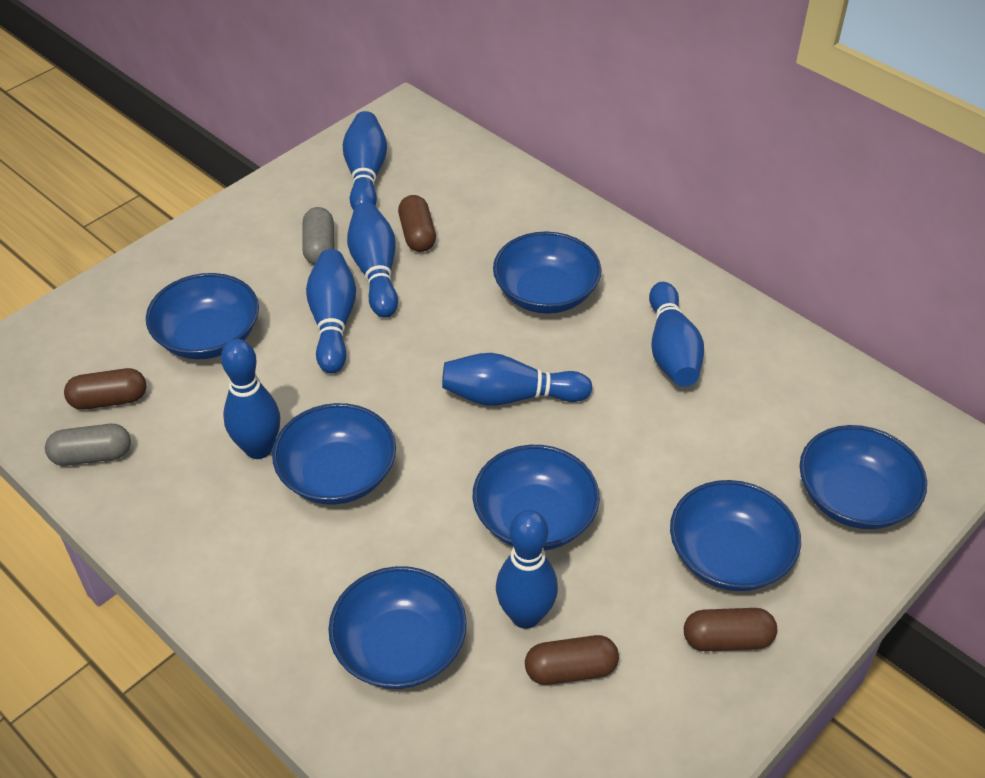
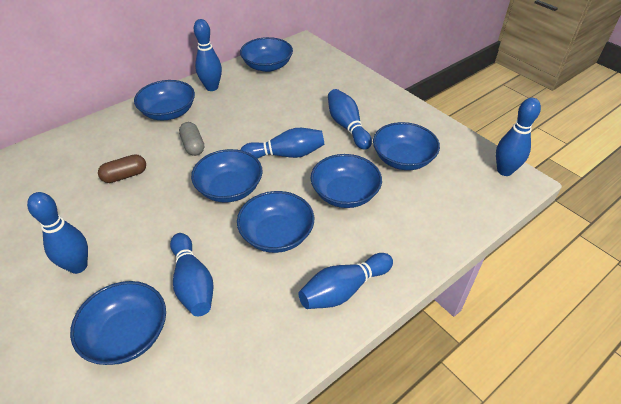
brown capsule: 4 -> 1
grey capsule: 2 -> 1

